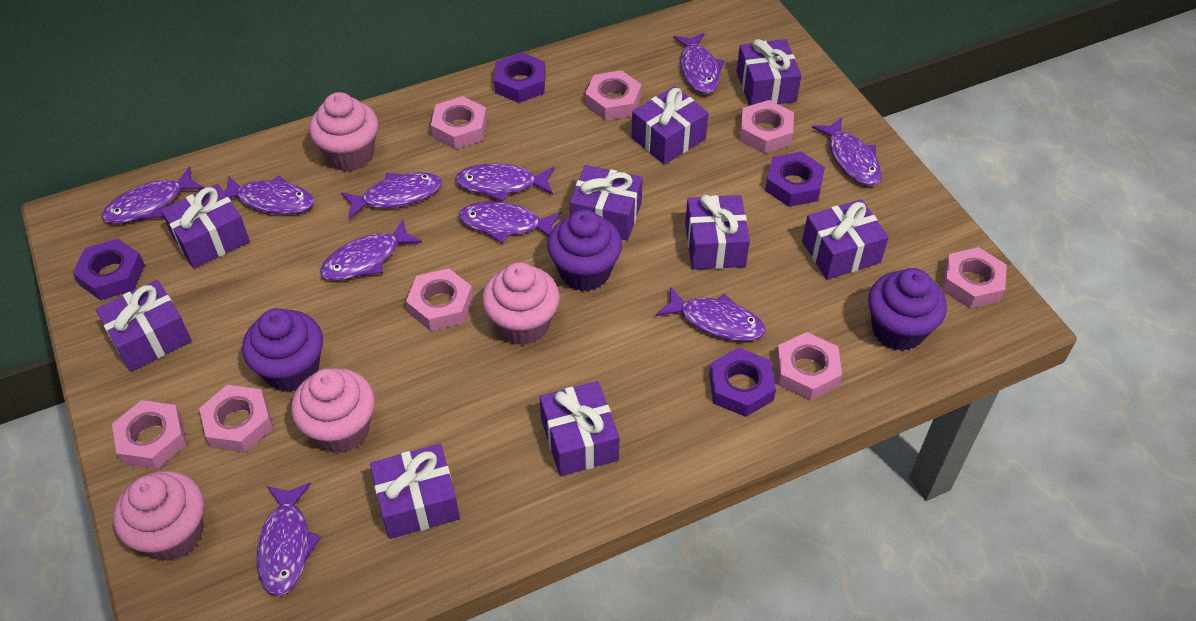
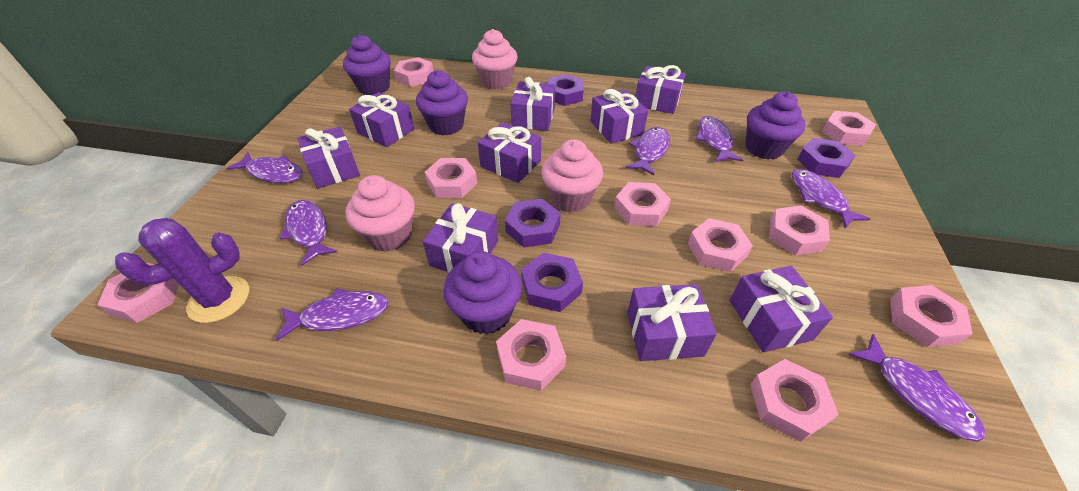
pink cupcake: 4 -> 3
pink nut: 8 -> 10
purple cactus: 0 -> 1
purple cupcake: 3 -> 4
purple fish: 10 -> 7

